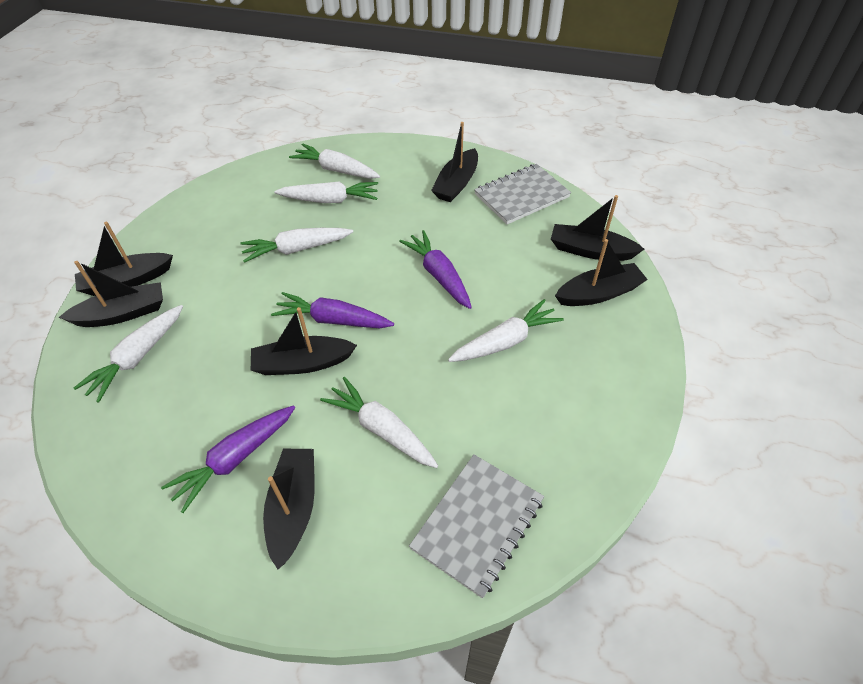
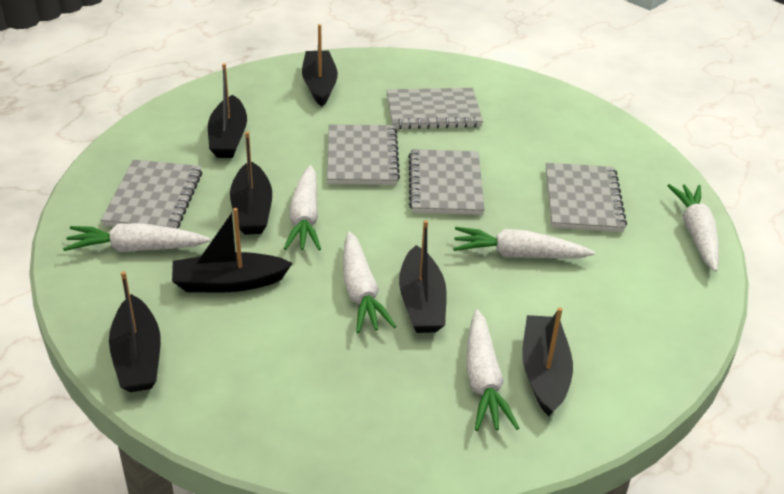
grey notebook: 2 -> 5
purple carrot: 3 -> 0

